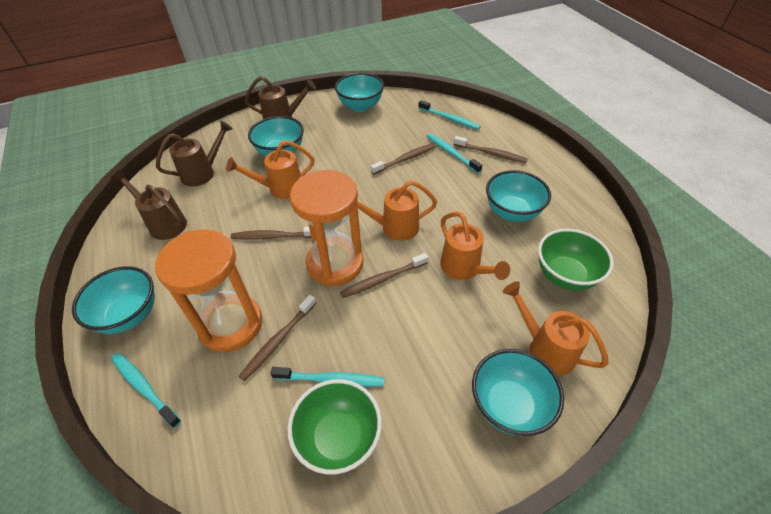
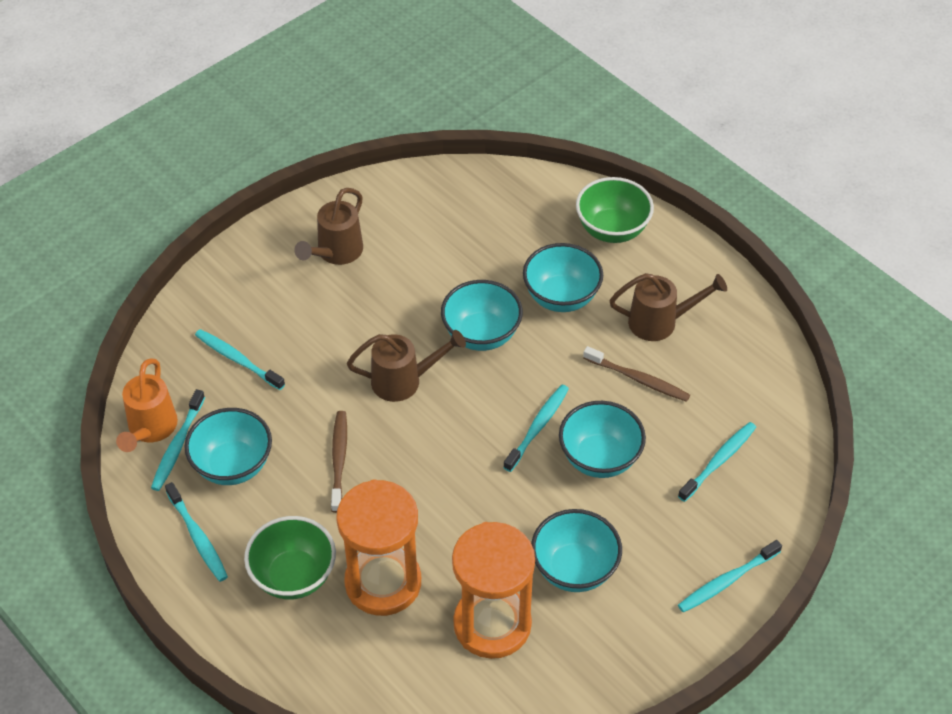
brown toothbrush: 5 -> 2
orange watering can: 4 -> 1
turquoise toothbrush: 4 -> 6

